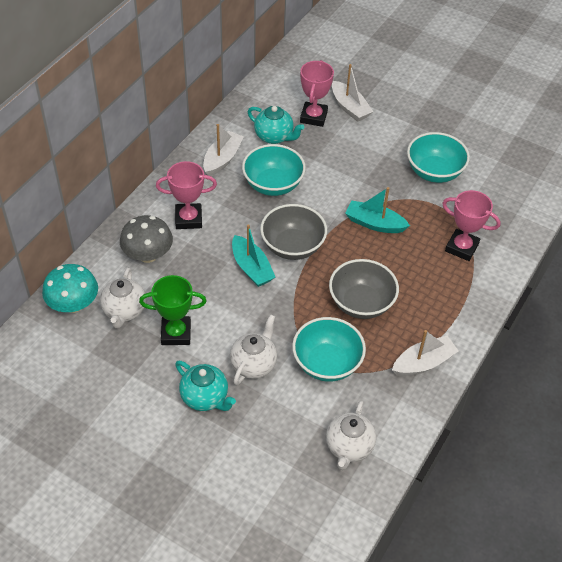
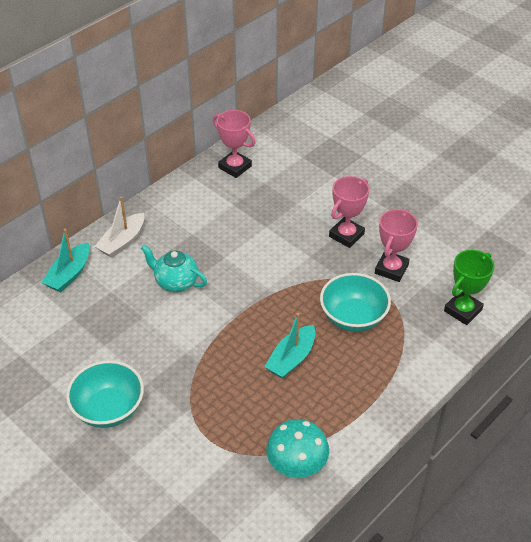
grey bowl: 2 -> 0
grey mushroom: 1 -> 0
turquoise bowl: 3 -> 2
turquoise teapot: 2 -> 1
white boat: 3 -> 1
white teapot: 3 -> 0

